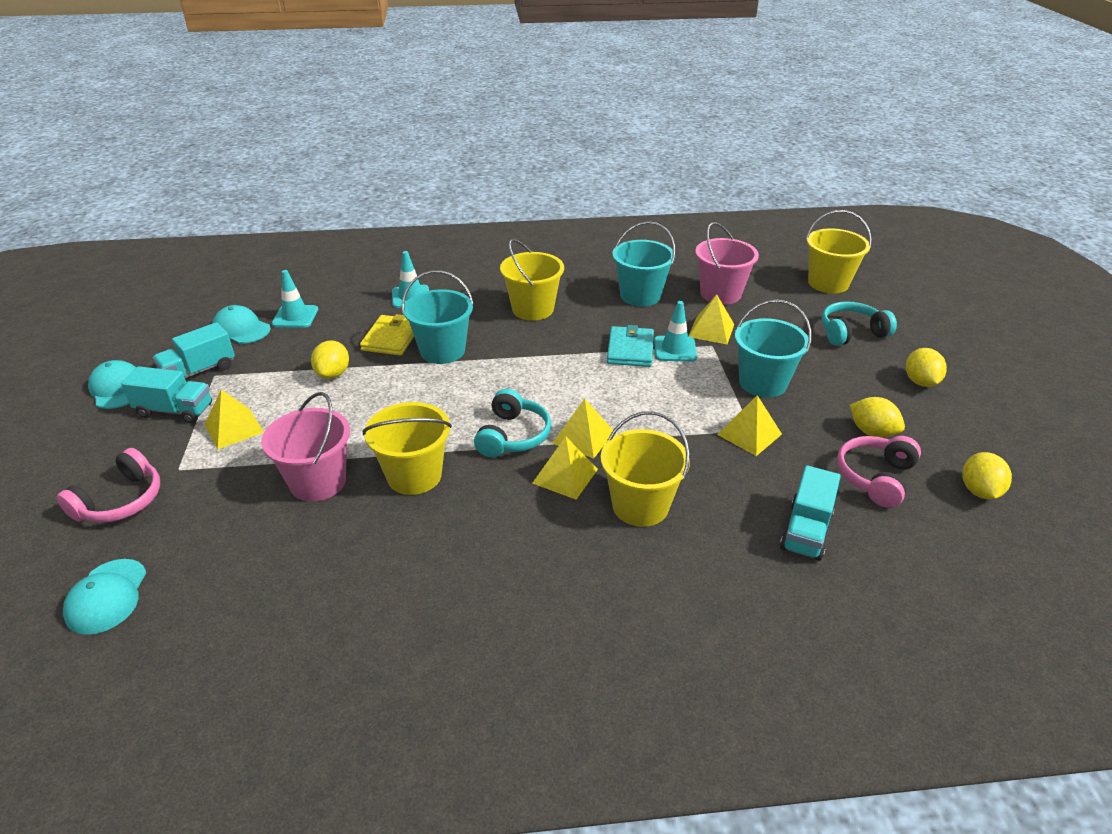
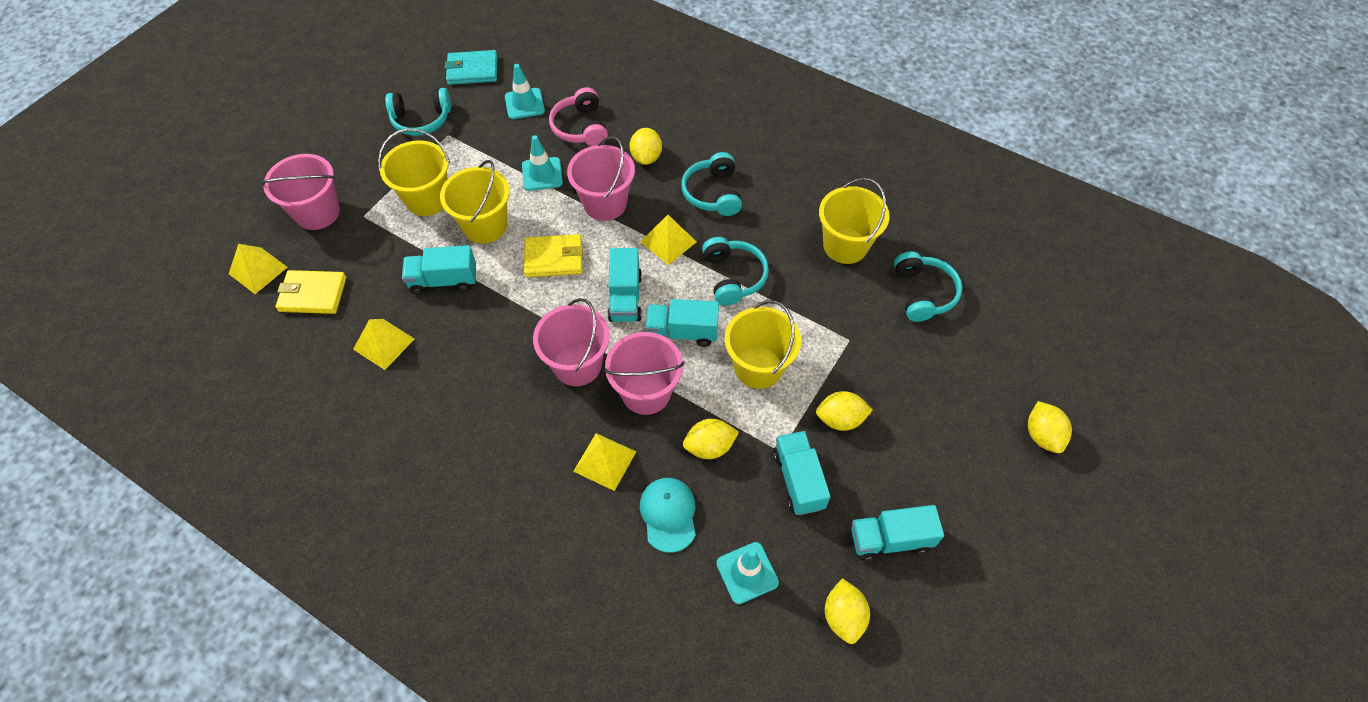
pink bucket: 2 -> 4
pink headphones: 2 -> 1
turquoise bucket: 3 -> 0
turquoise cap: 3 -> 1
turquoise headphones: 2 -> 4
turquoise truck: 3 -> 5
yellow lemon: 4 -> 5
yellow pyramid: 5 -> 4
yellow wallet: 1 -> 2

